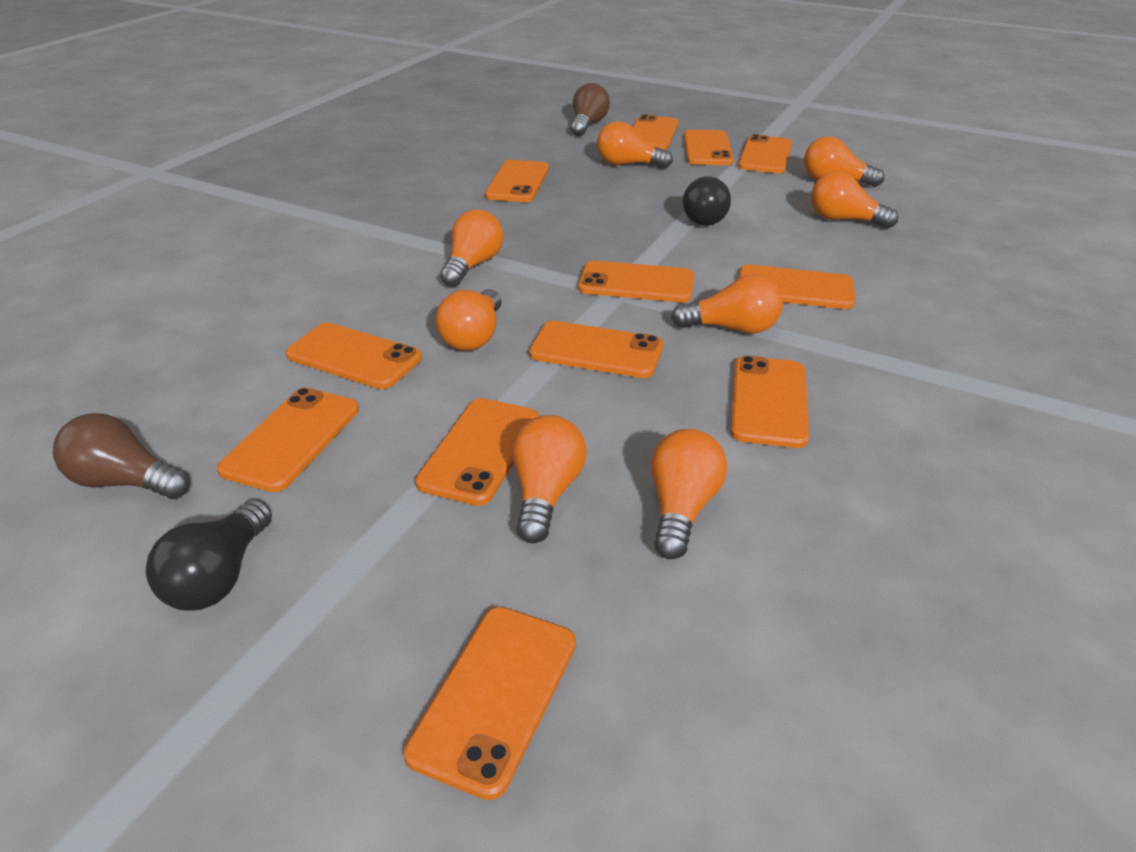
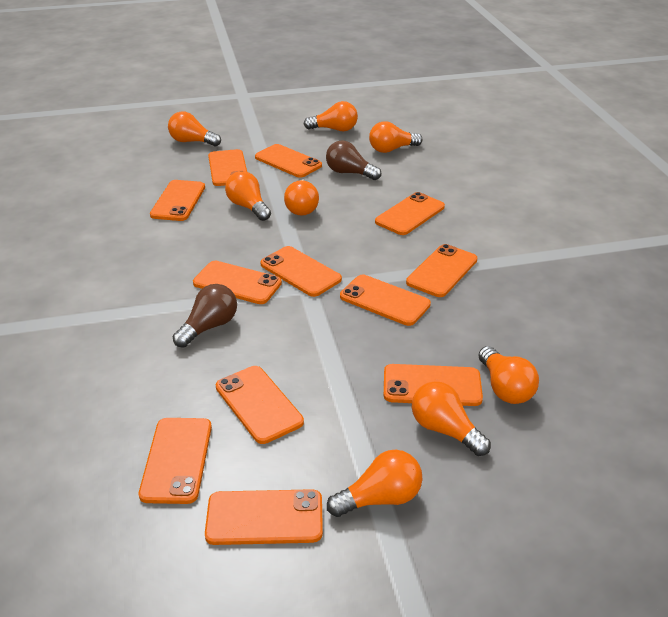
black light bulb: 2 -> 0

